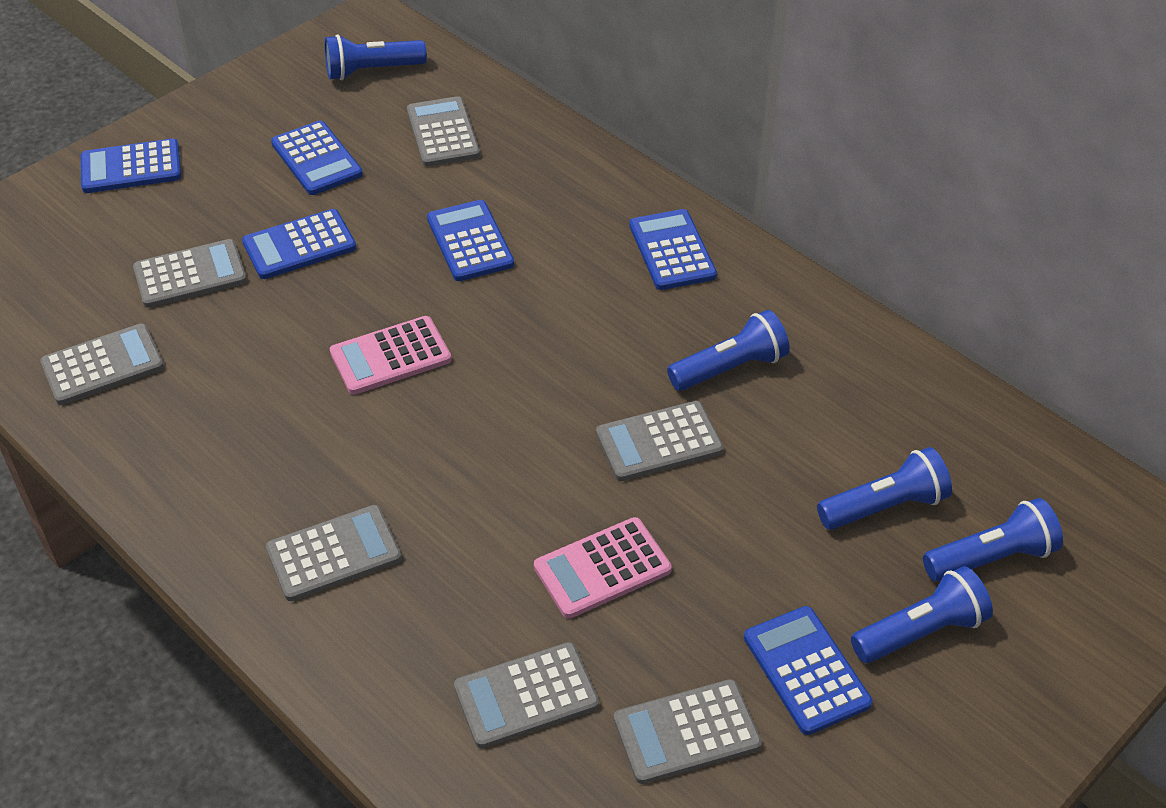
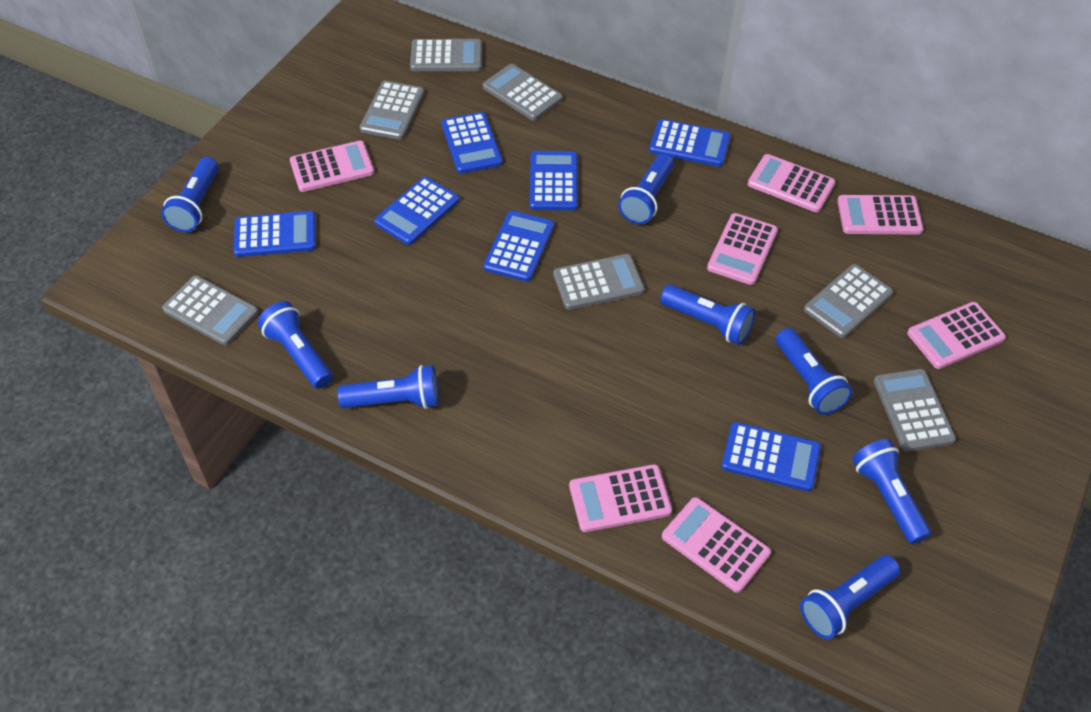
blue calculator: 6 -> 7
blue flashlight: 5 -> 8
pink calculator: 2 -> 7

